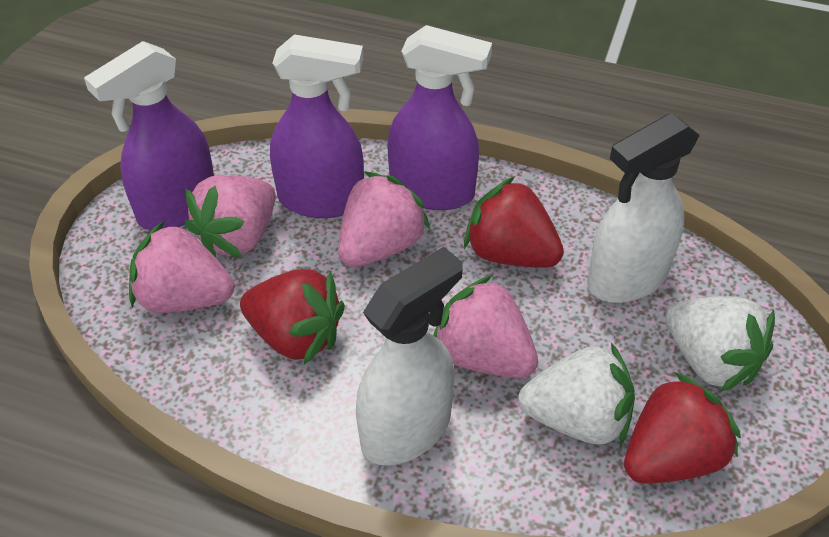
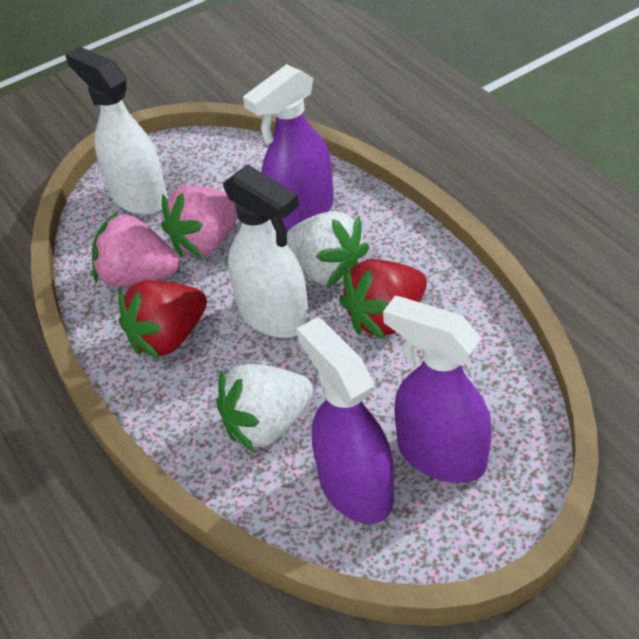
pink strawberry: 4 -> 2
red strawberry: 3 -> 2

